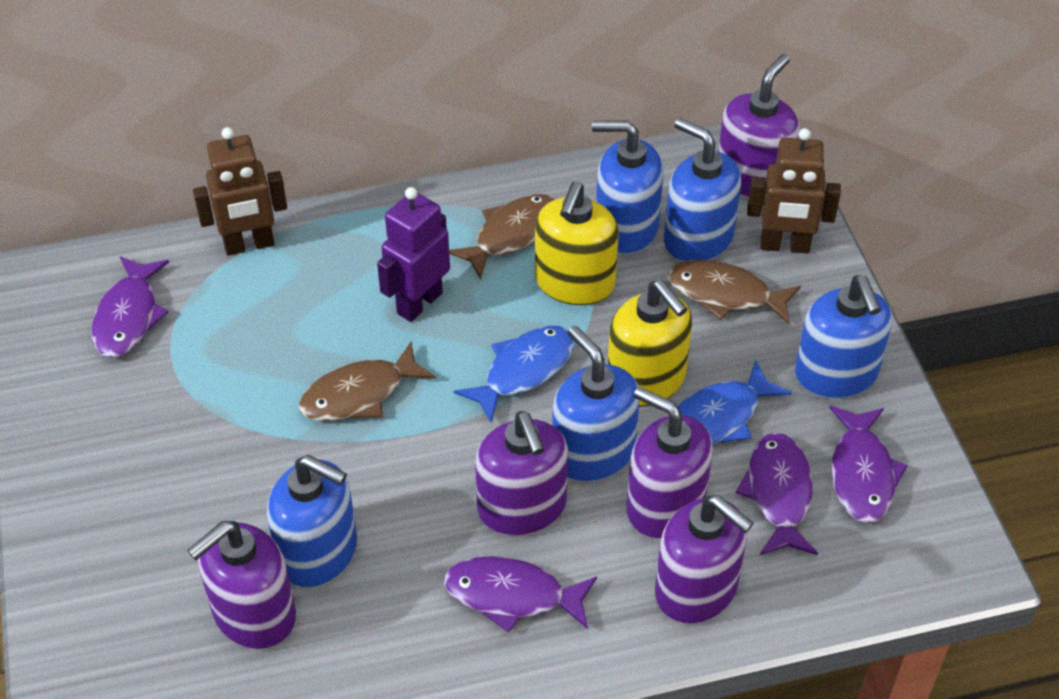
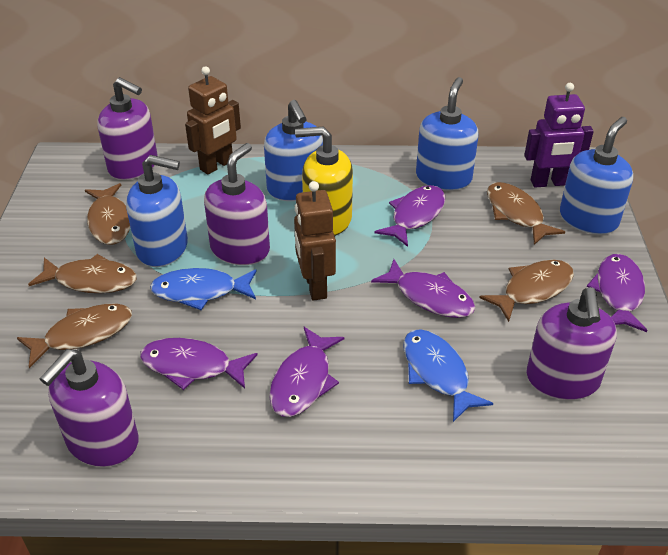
blue soap dispenser: 5 -> 4
brown fish: 3 -> 5
purple fish: 4 -> 5
purple soap dispenser: 5 -> 4
yellow soap dispenser: 2 -> 1

